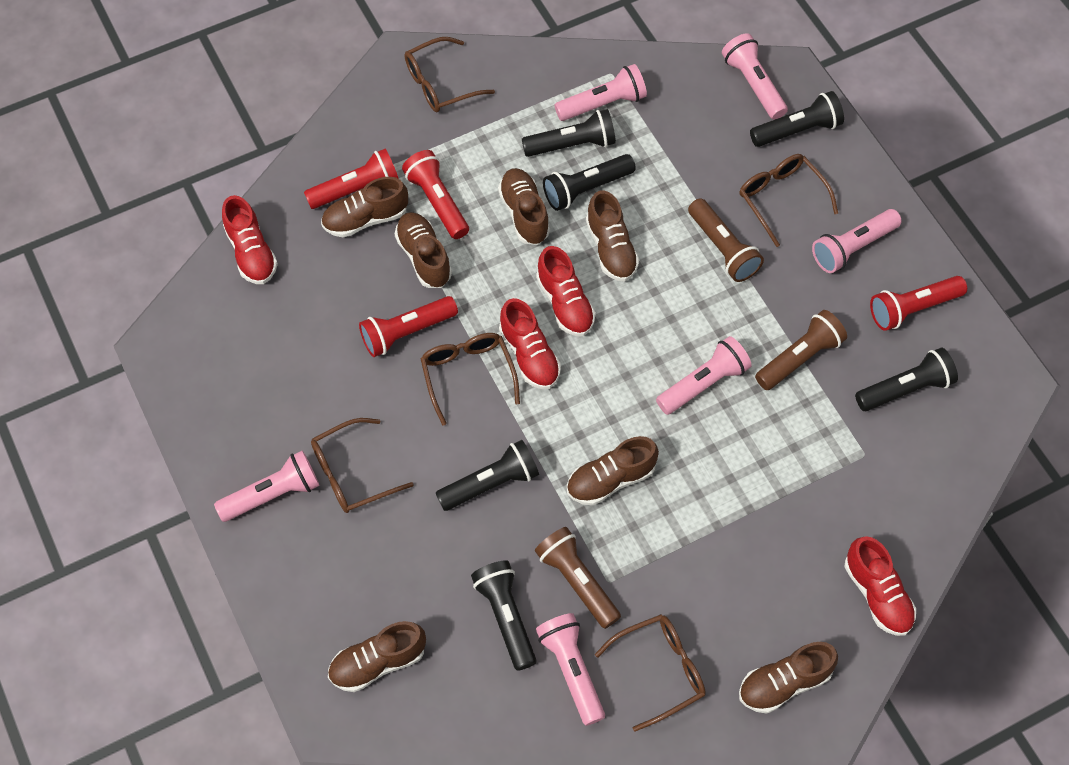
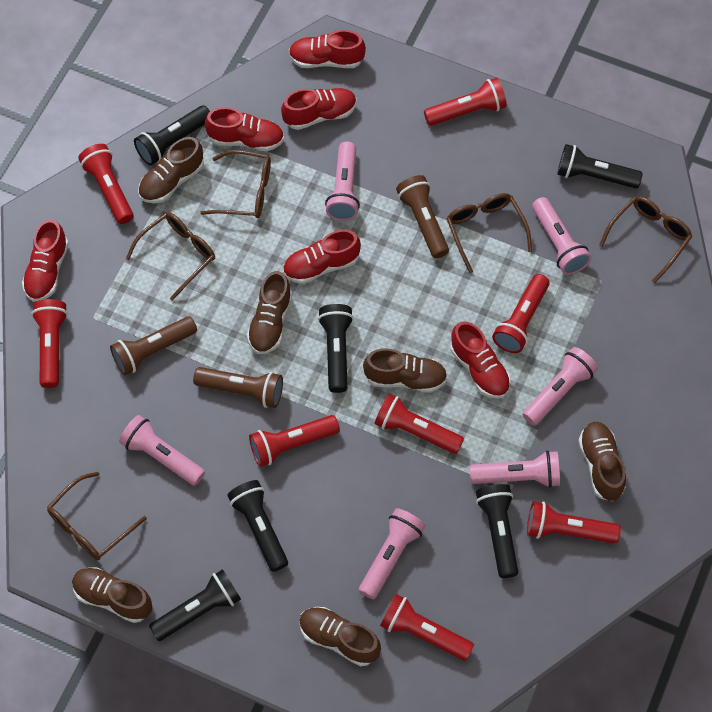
brown shoe: 7 -> 6
red flashlight: 4 -> 8
red shoe: 4 -> 6

